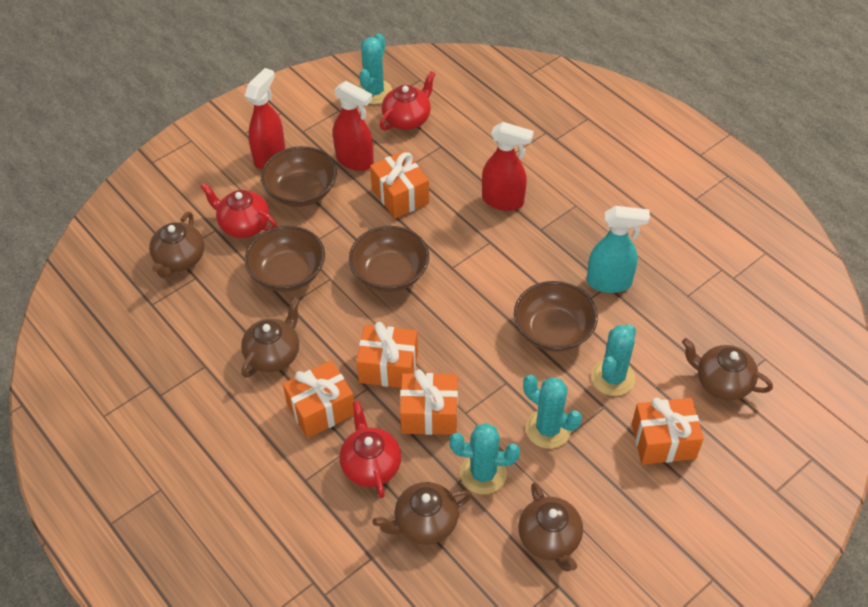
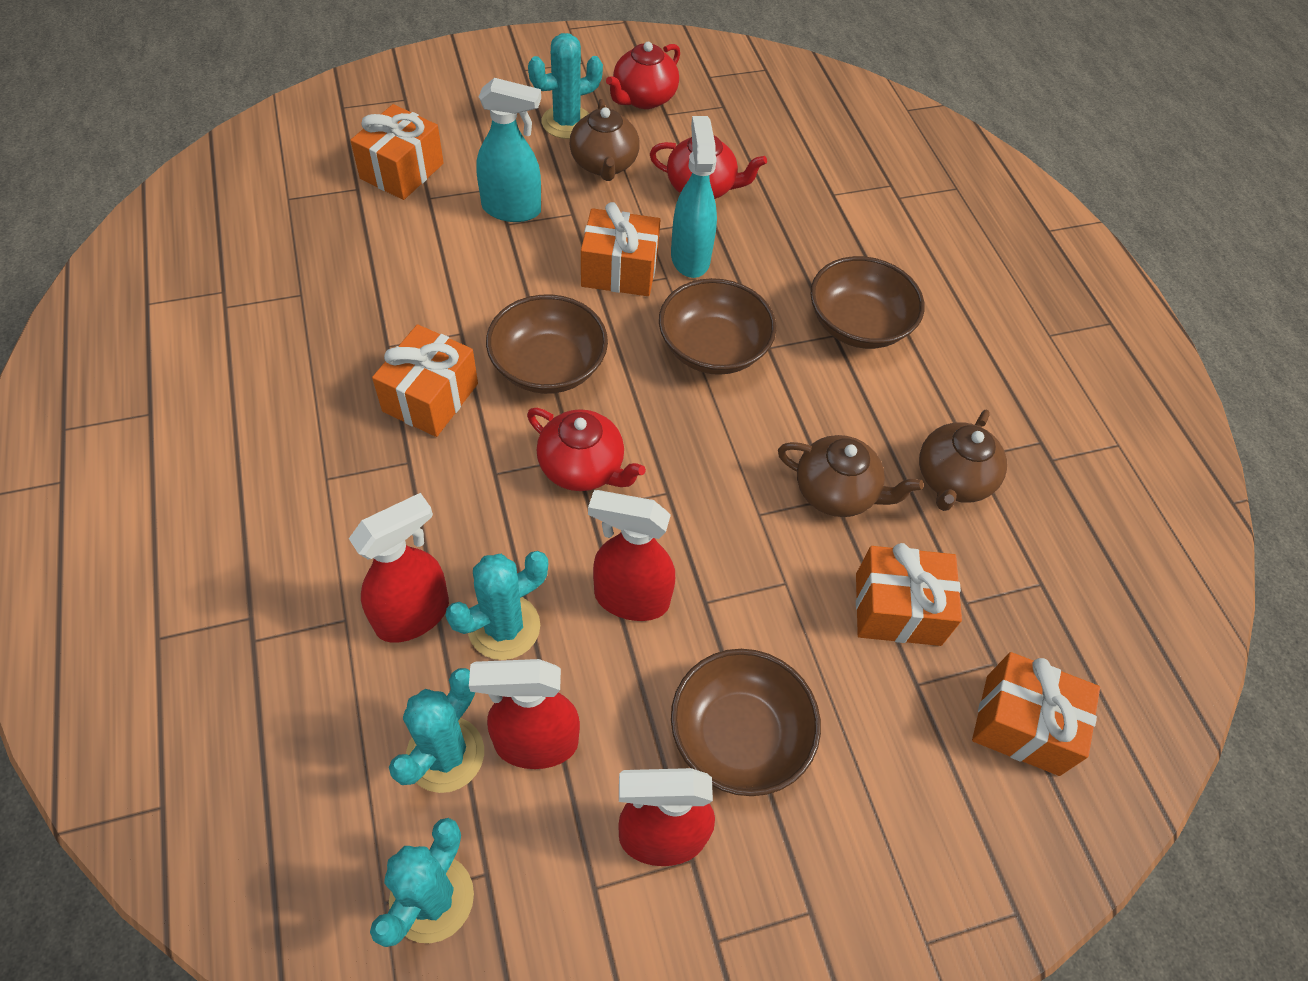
brown teapot: 5 -> 3
red spray bottle: 3 -> 4
turquoise spray bottle: 1 -> 2

